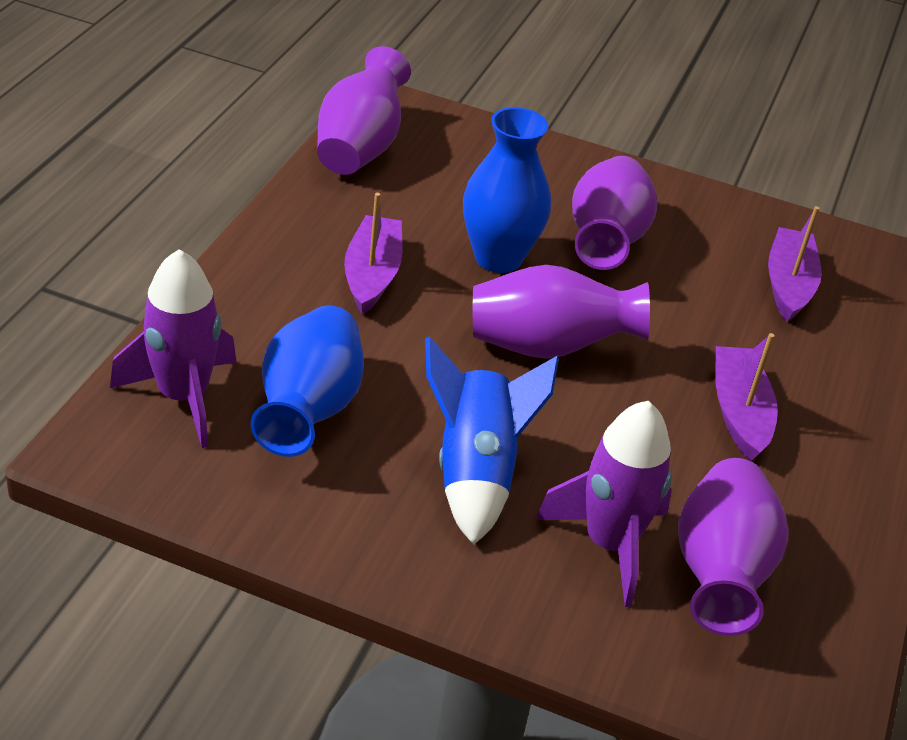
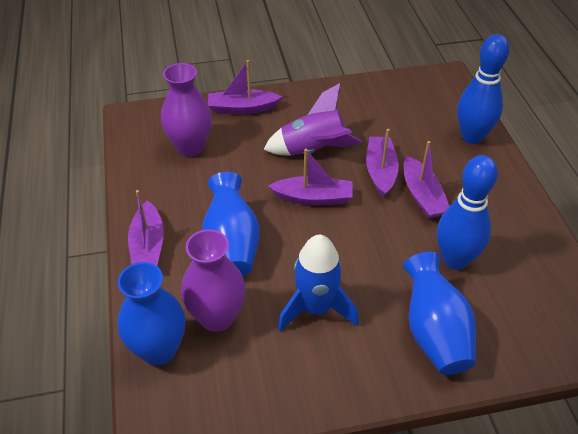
blue bowling pin: 0 -> 2
blue vase: 2 -> 3
purple boat: 3 -> 5
purple rocket: 2 -> 1
purple vase: 4 -> 2

